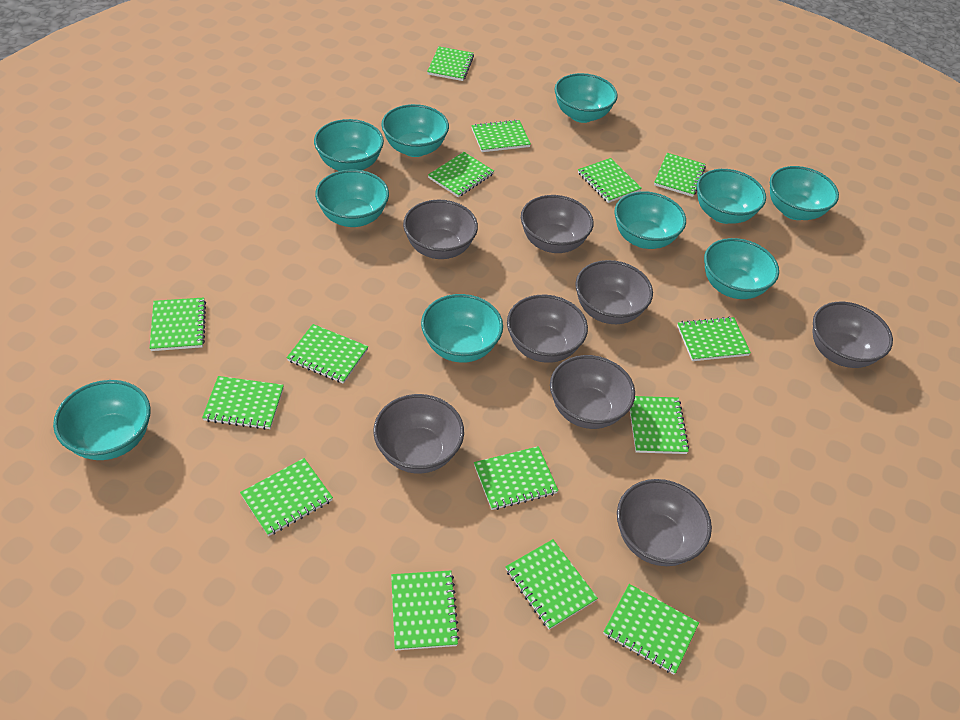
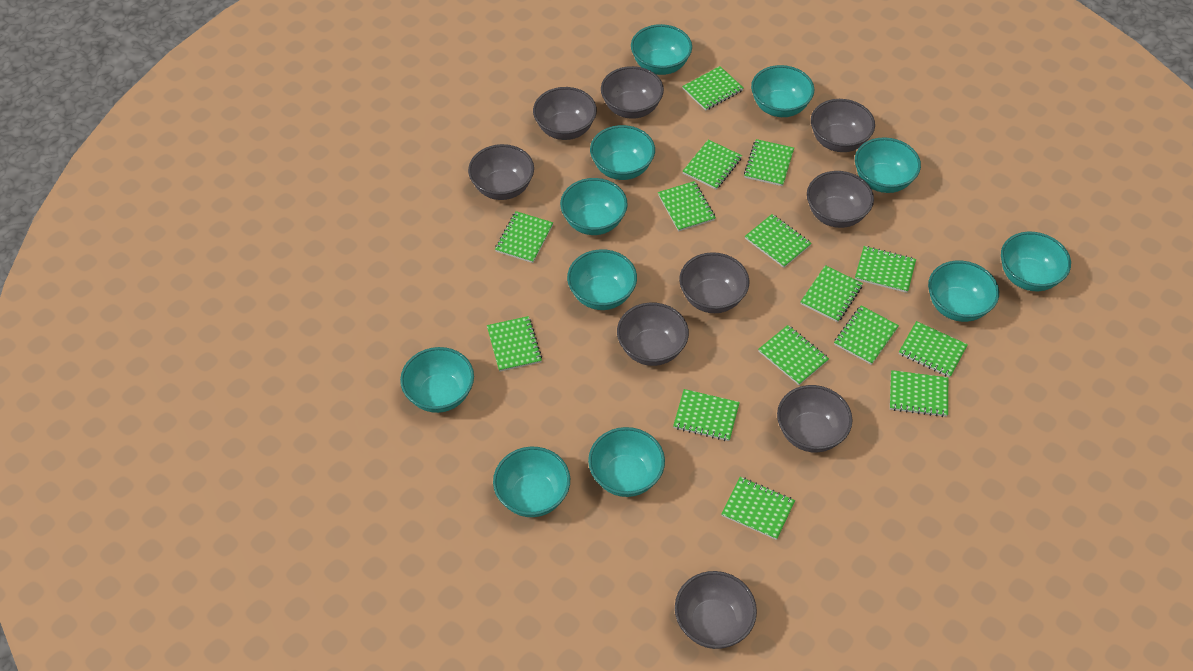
grey bowl: 8 -> 9
turquoise bowl: 10 -> 11

